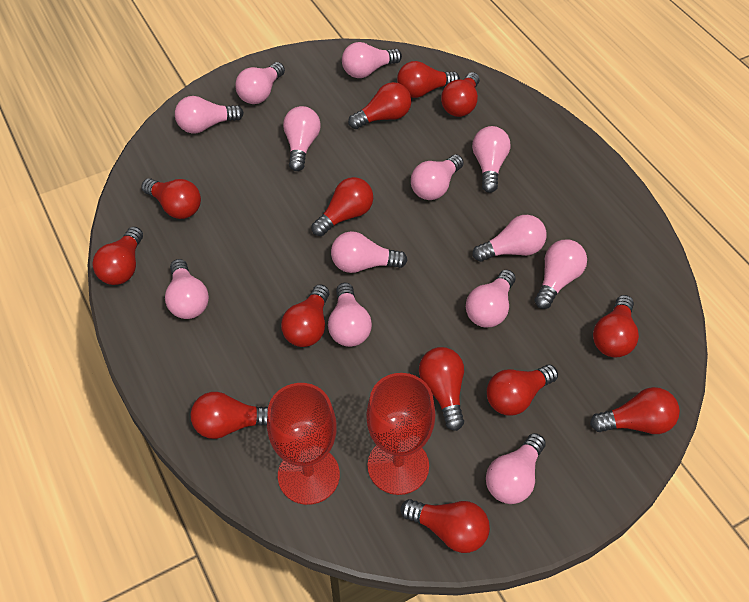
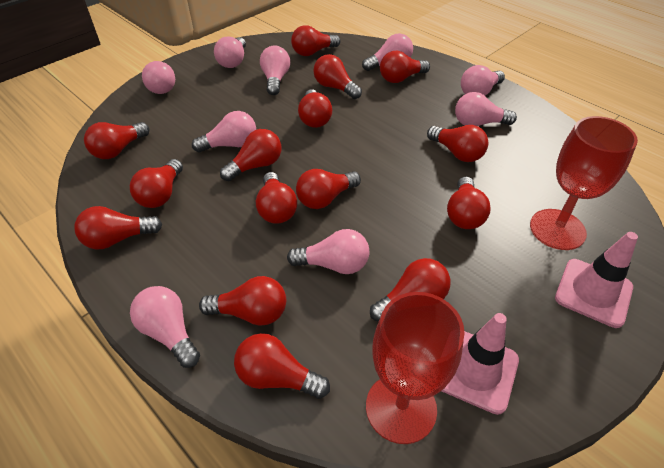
pink light bulb: 13 -> 9
pink traffic cone: 0 -> 2
red light bulb: 13 -> 15

